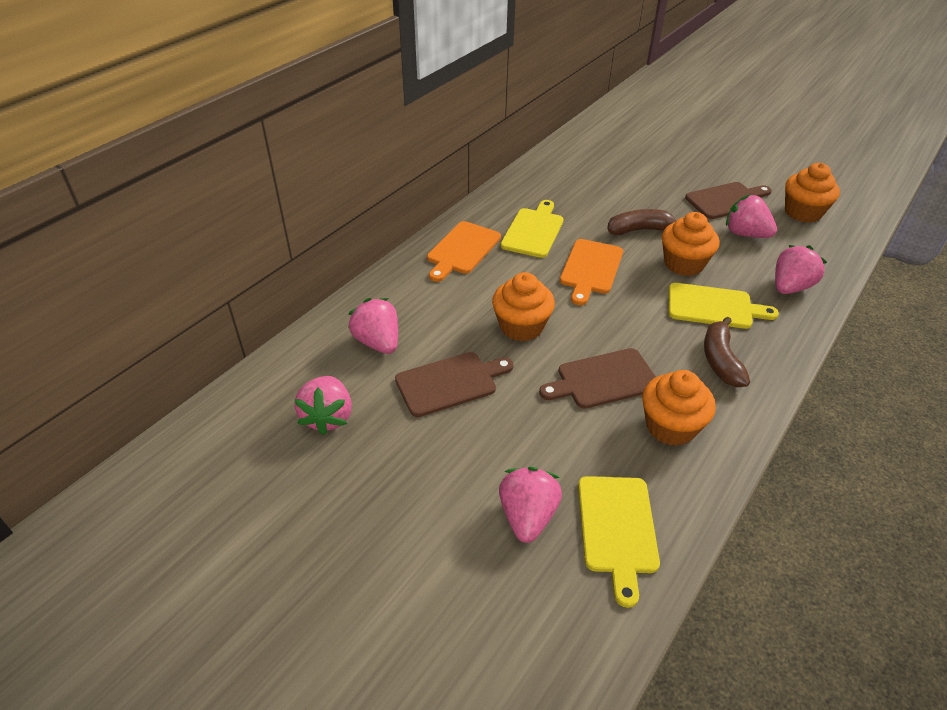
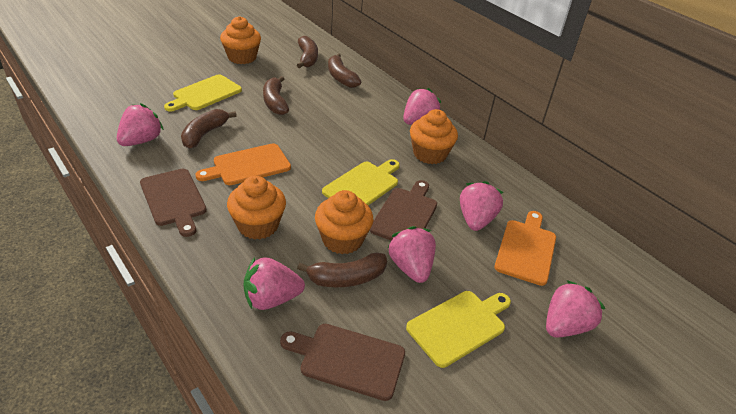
brown banana: 2 -> 5
pink strawberry: 5 -> 6

